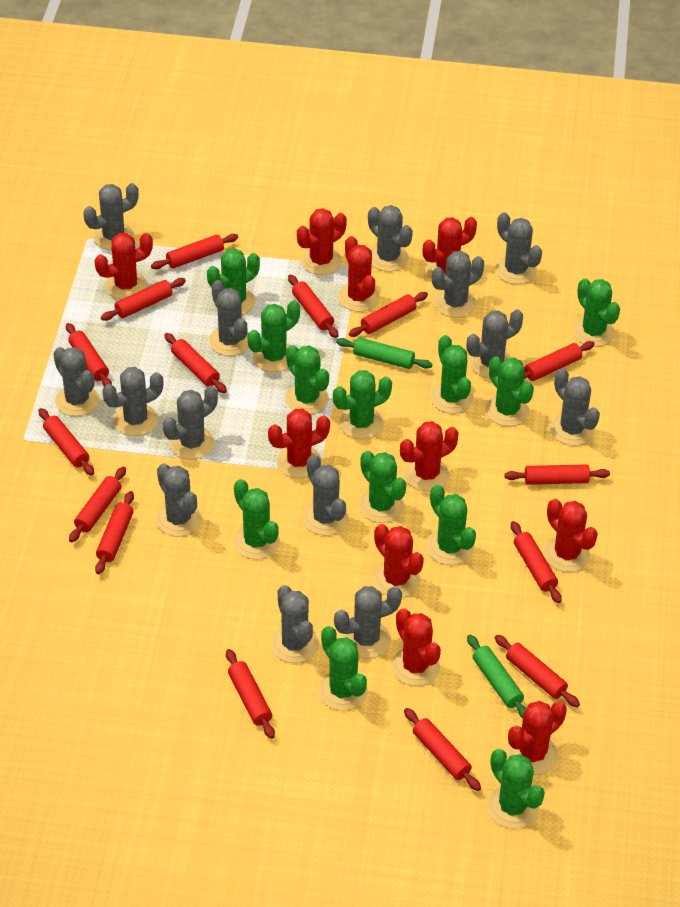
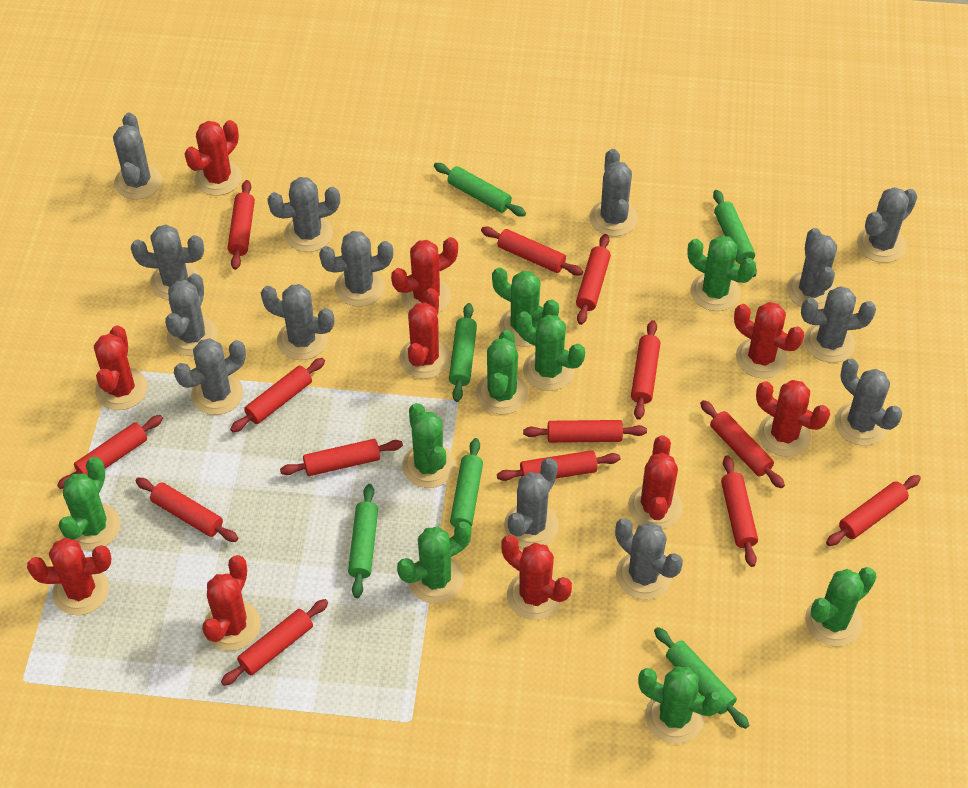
green cactus: 12 -> 9
green rolling pin: 2 -> 6
red rolling pin: 15 -> 14

